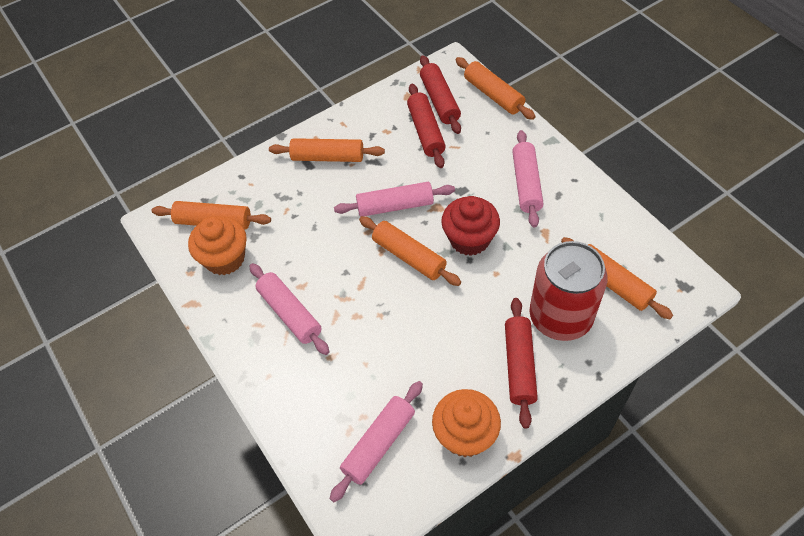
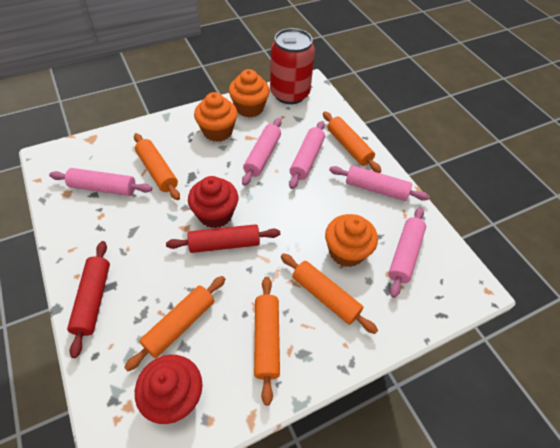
orange cupcake: 2 -> 3
pink rolling pin: 4 -> 5
red cupcake: 1 -> 2
red rolling pin: 3 -> 2

